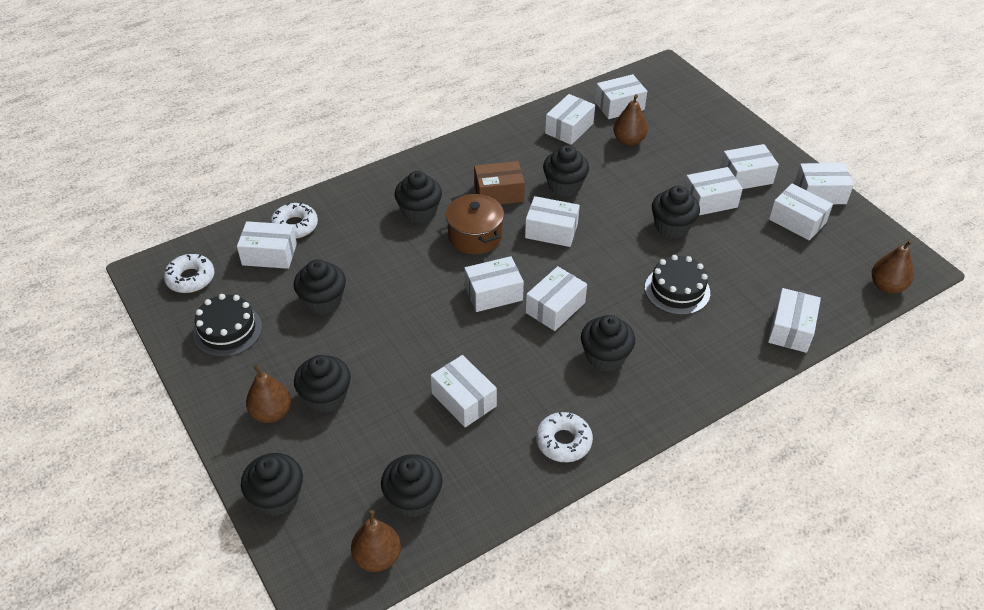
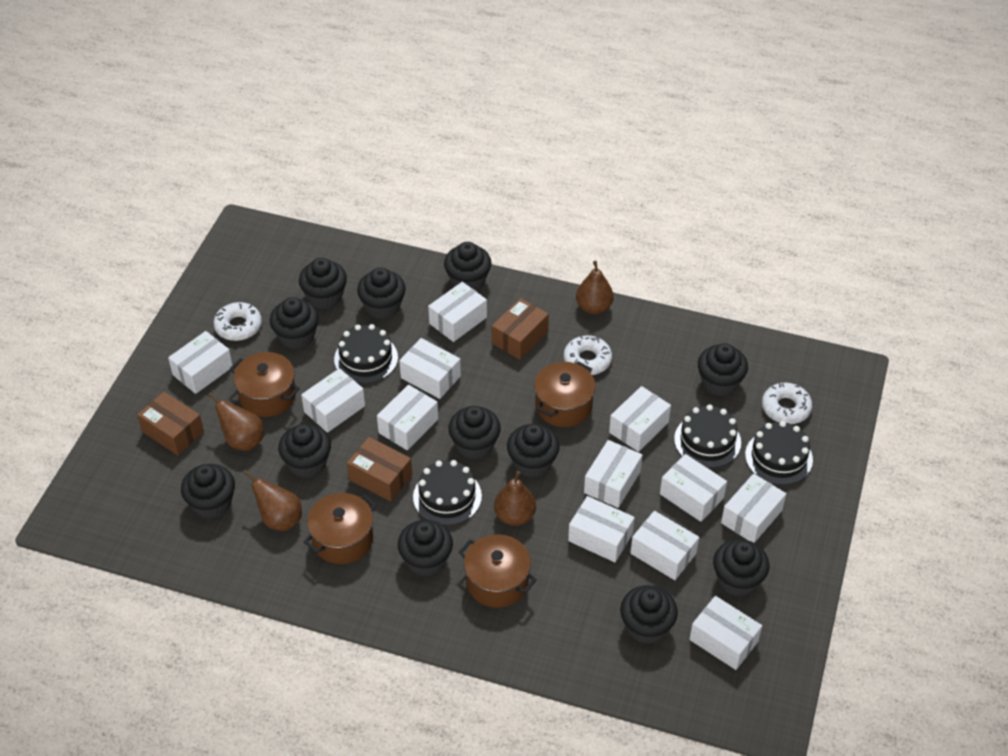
black cake: 2 -> 4
black cupcake: 8 -> 12
brown box: 1 -> 3
brown pot: 1 -> 4

